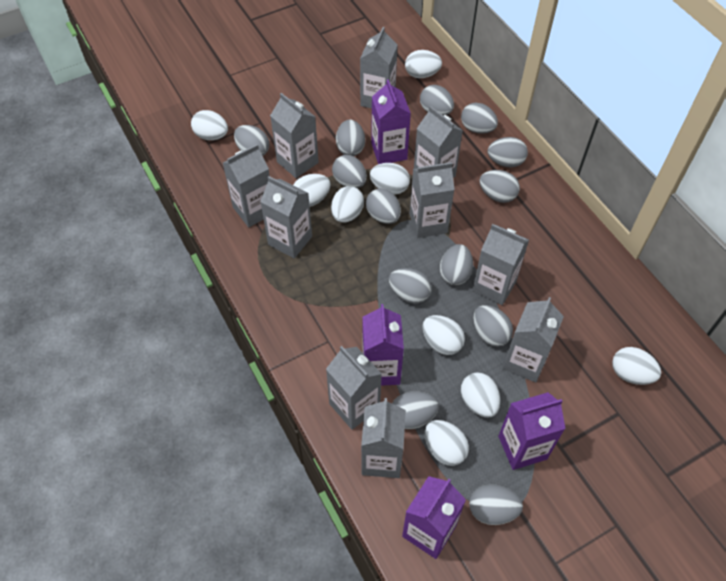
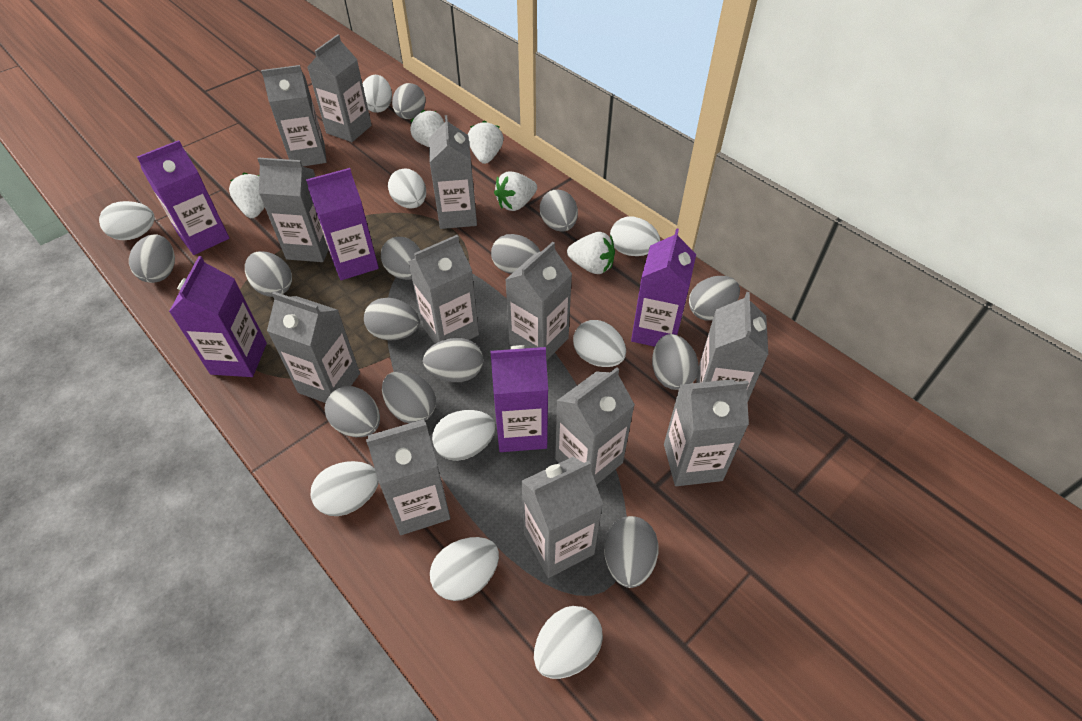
grey carton: 10 -> 12
purple carton: 4 -> 5
white strawberry: 0 -> 5

